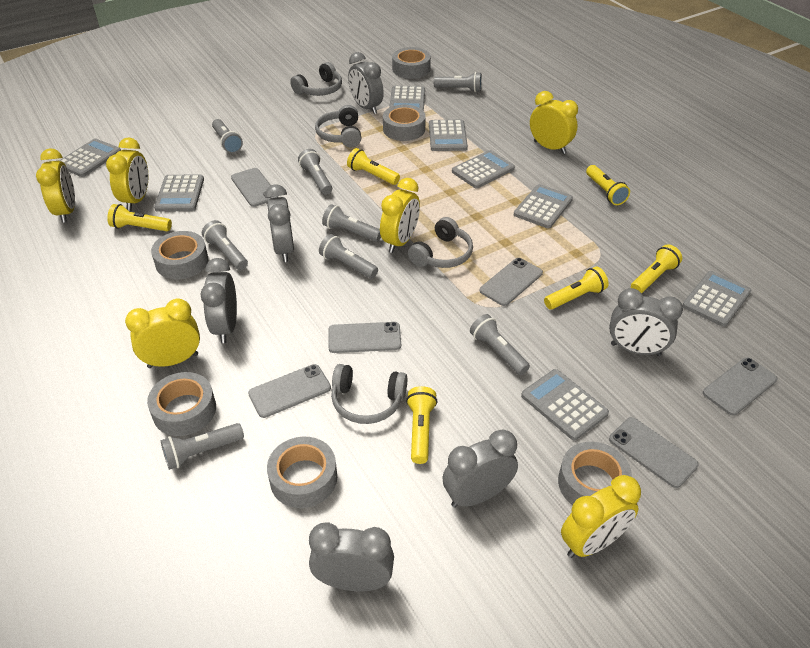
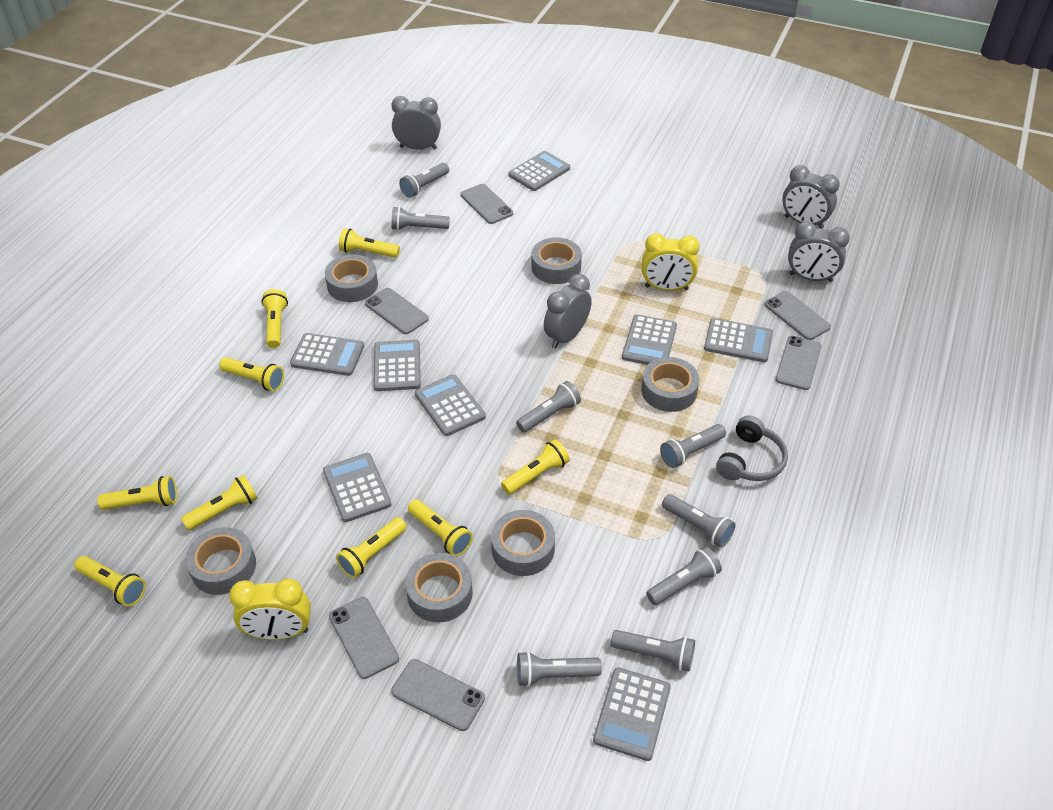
grey clock: 6 -> 4
grey headphones: 4 -> 1
yellow clock: 6 -> 2
yellow flashlight: 6 -> 9

